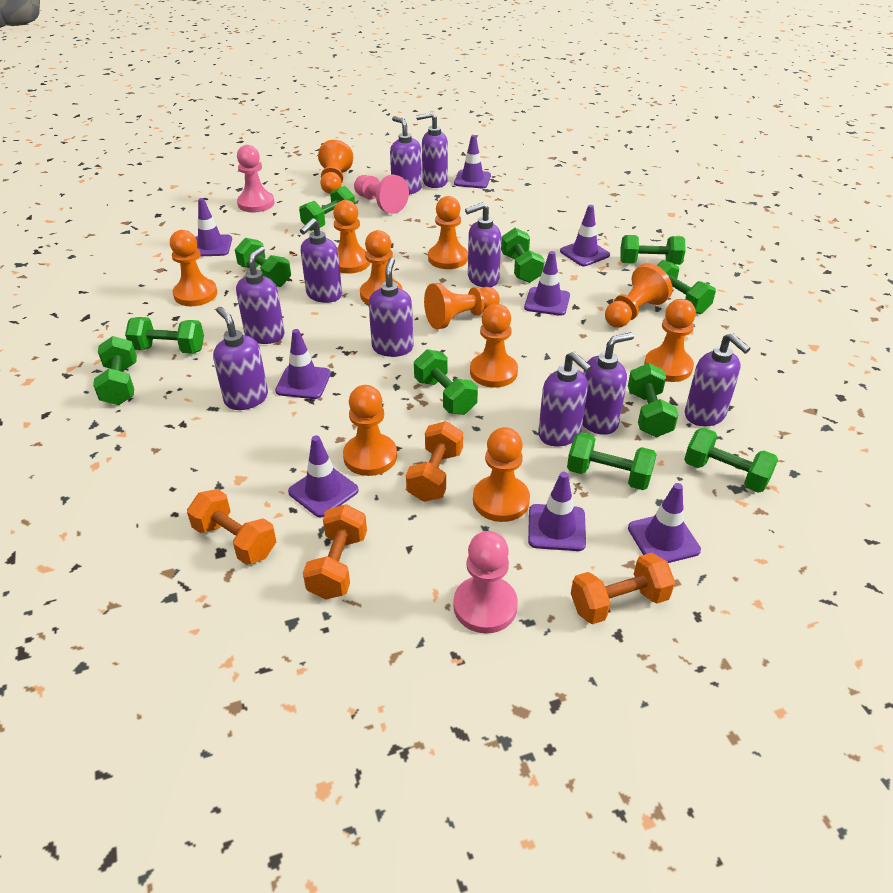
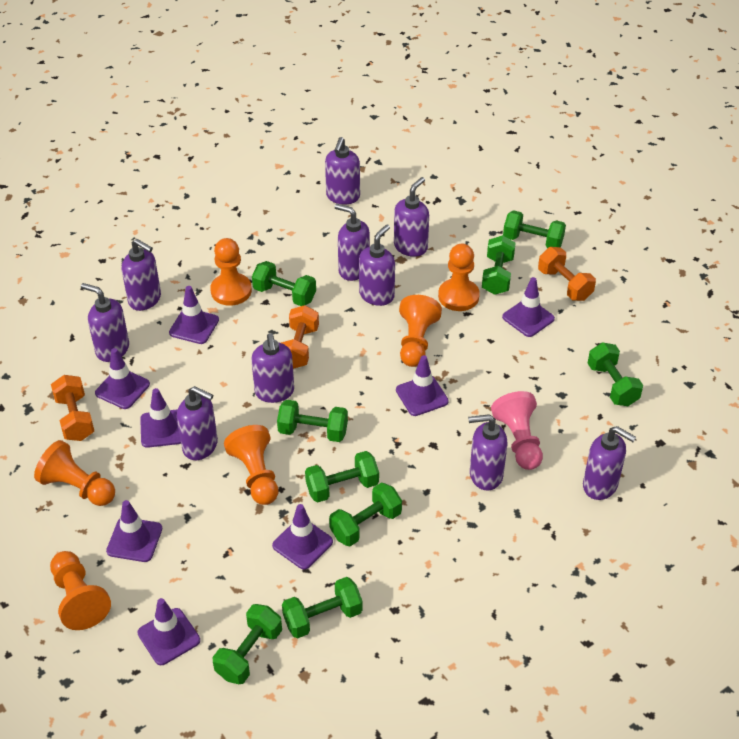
green dumbbell: 11 -> 9
orange dumbbell: 4 -> 3
orange pawn: 11 -> 6
pink pawn: 3 -> 1

